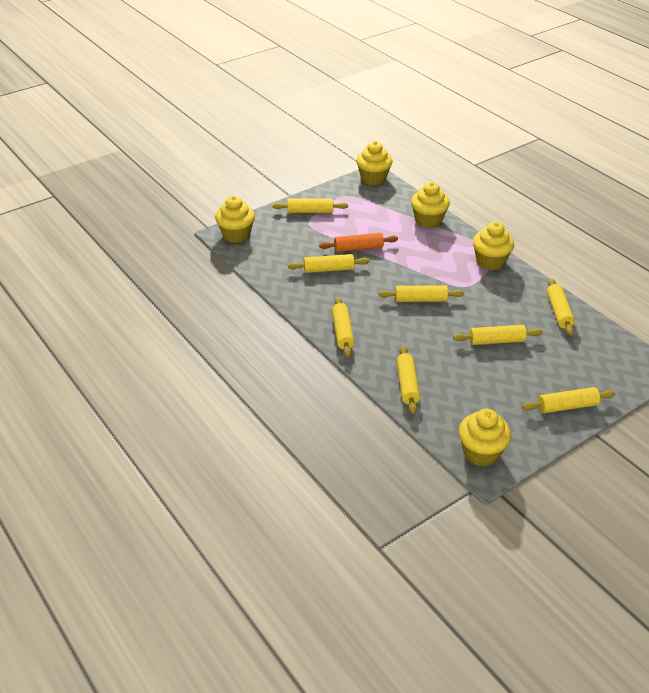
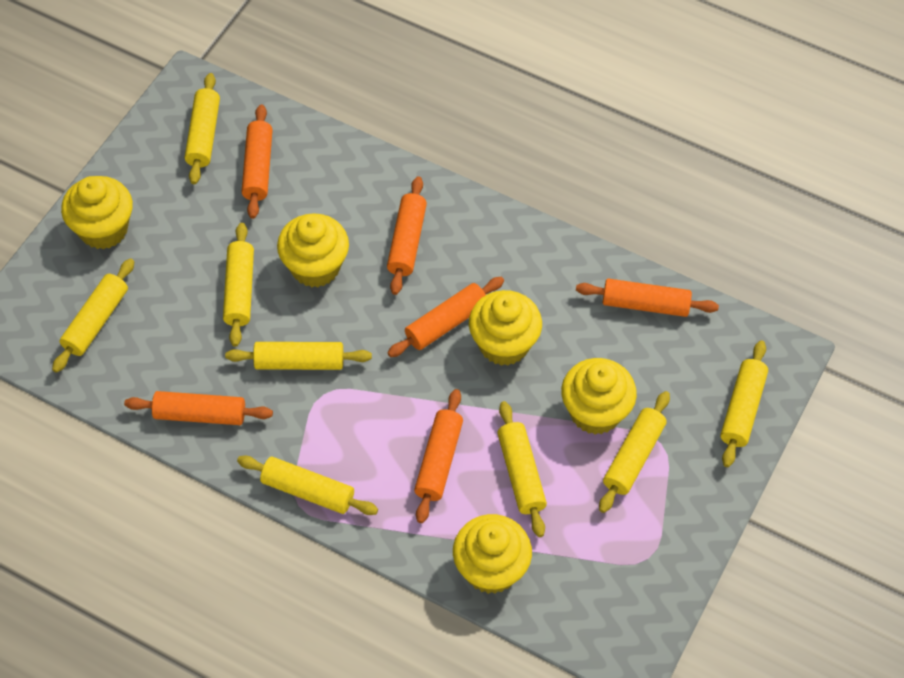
orange rolling pin: 1 -> 6

